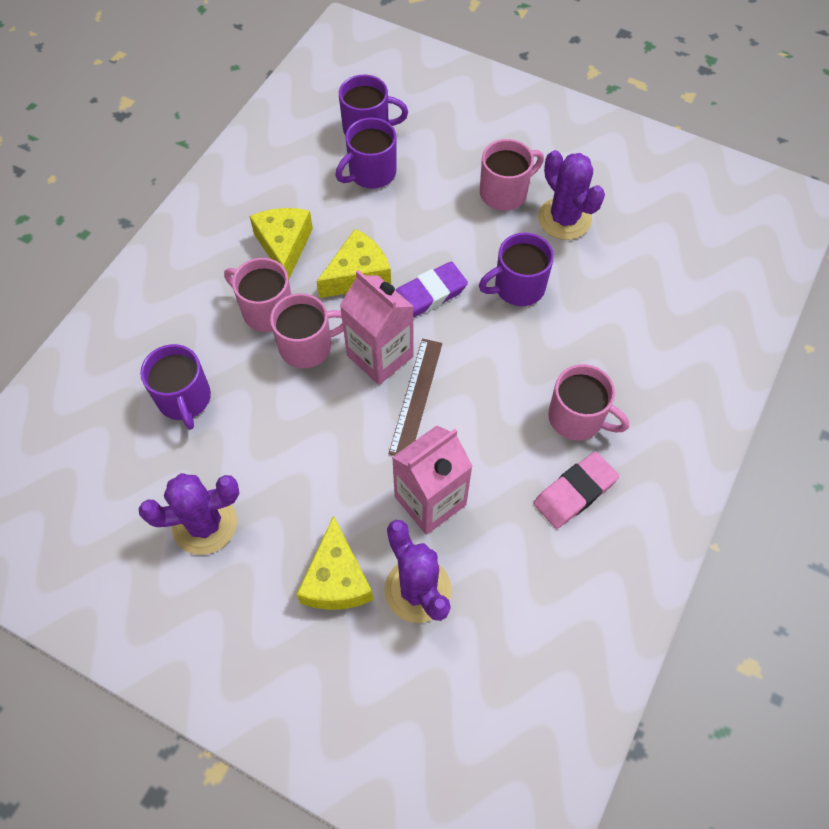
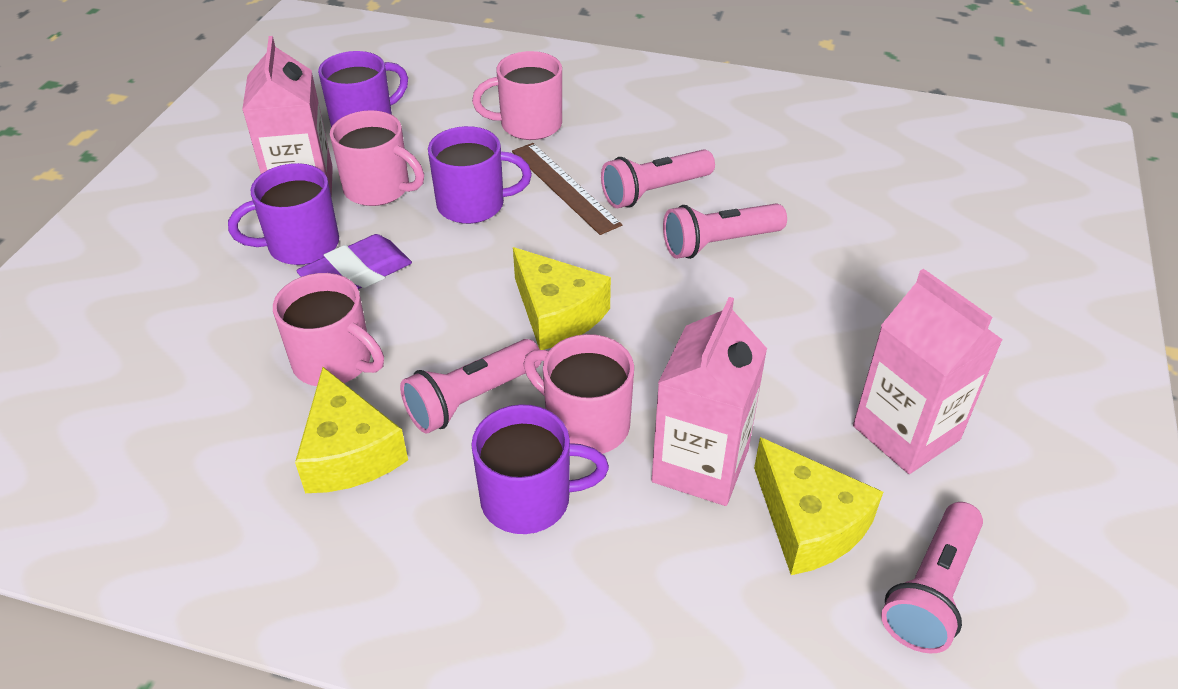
pink carton: 2 -> 3
pink eraser: 1 -> 0
pink flashlight: 0 -> 4
purple cactus: 3 -> 0

